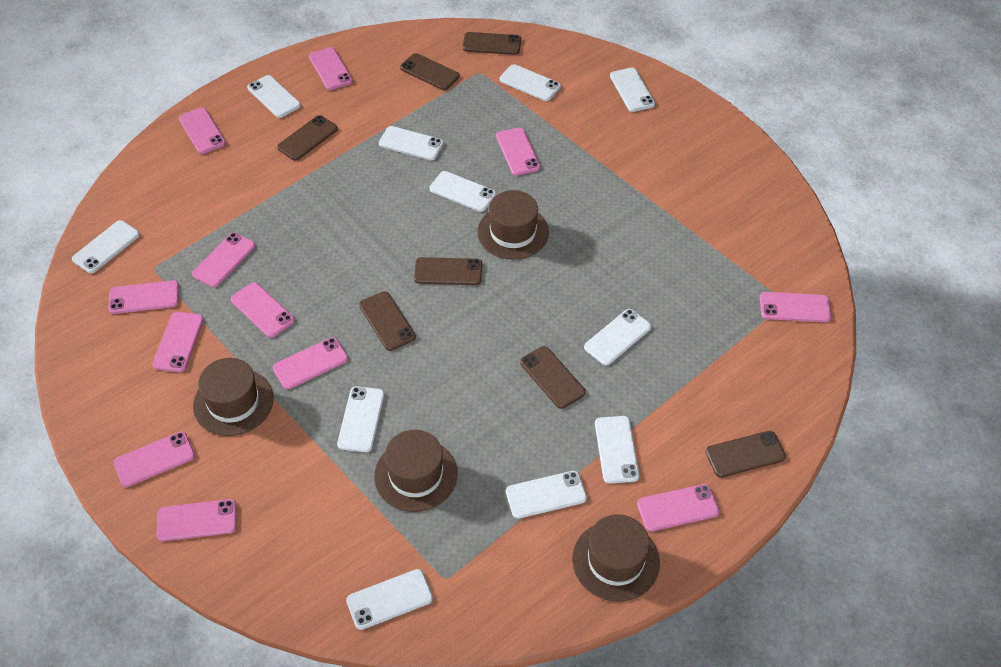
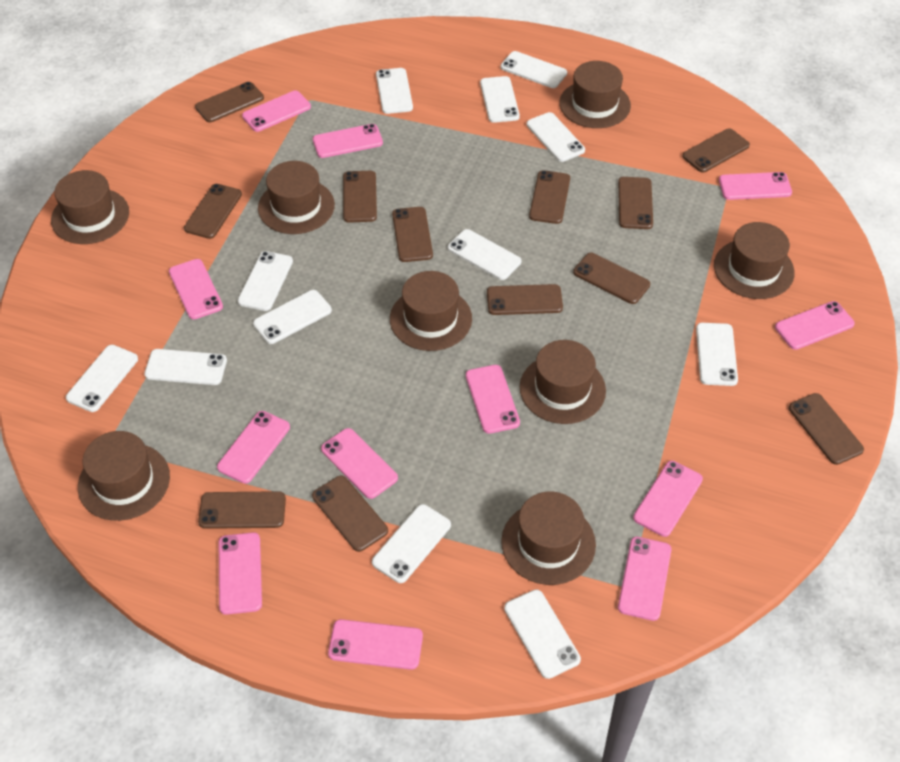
brown hat: 4 -> 8
brown phone: 7 -> 12
white phone: 11 -> 12

